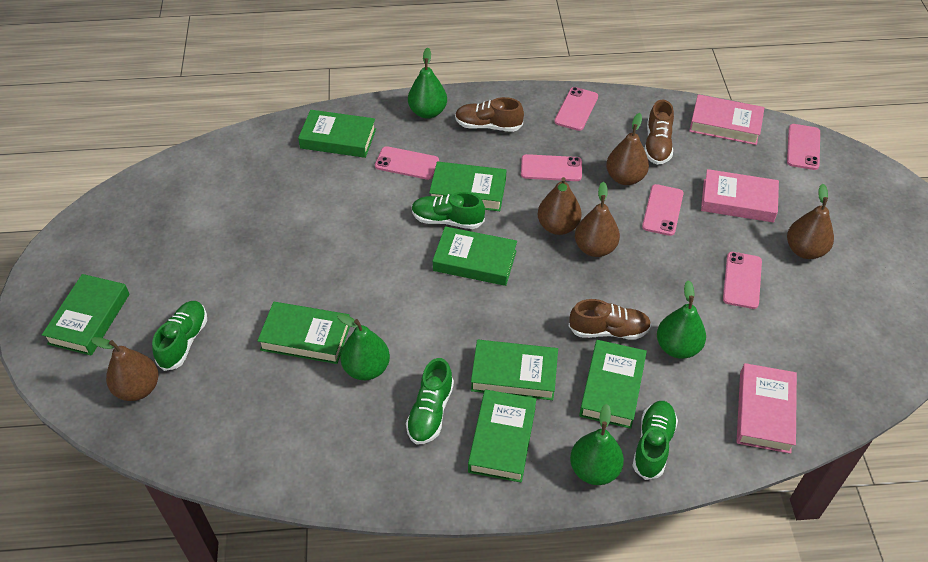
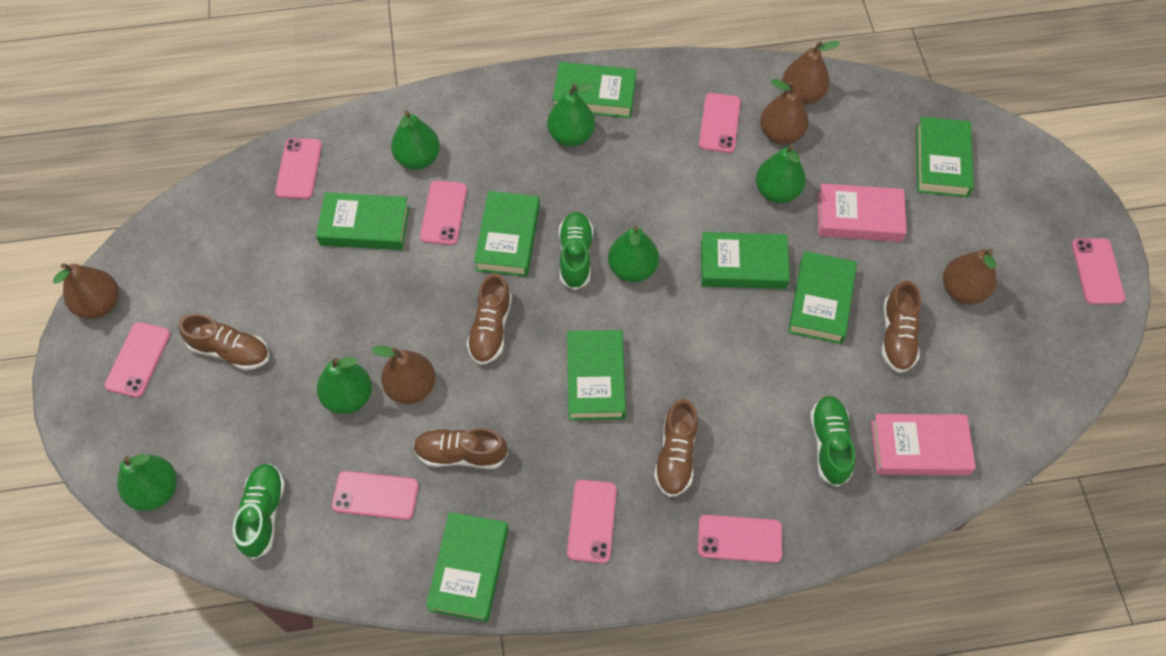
brown shoe: 3 -> 5
green pear: 4 -> 6
green shoe: 4 -> 3
pink book: 3 -> 2
pink phone: 6 -> 8

